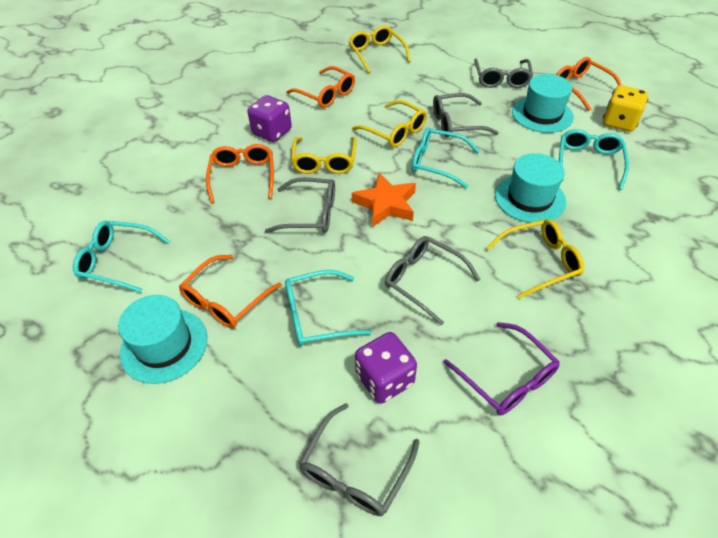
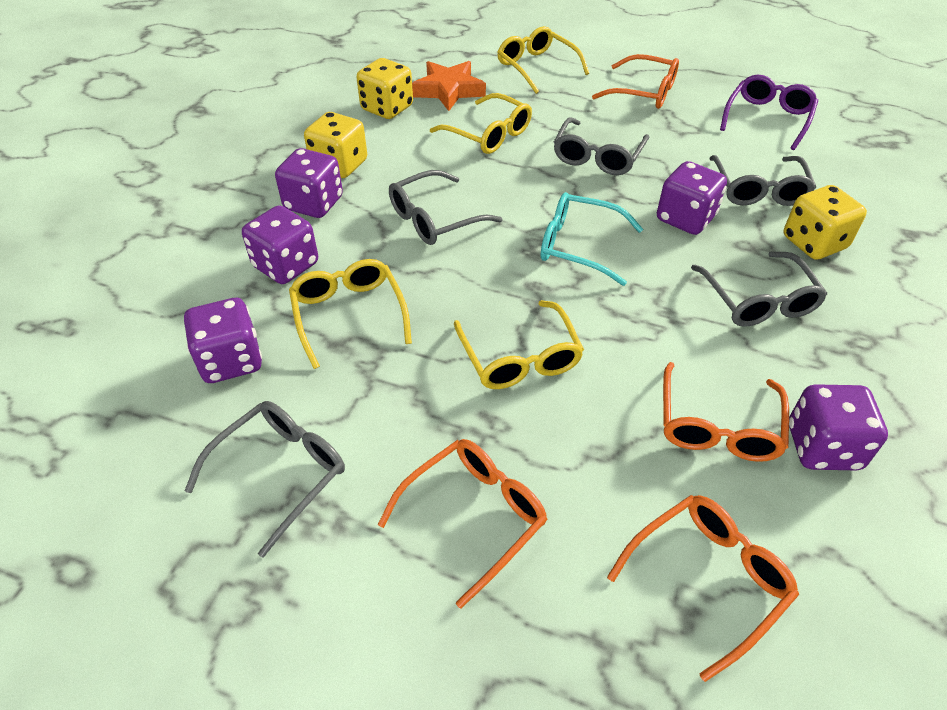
purple dice: 2 -> 5
turquoise glasses: 4 -> 1
turquoise hat: 3 -> 0
yellow dice: 1 -> 3

